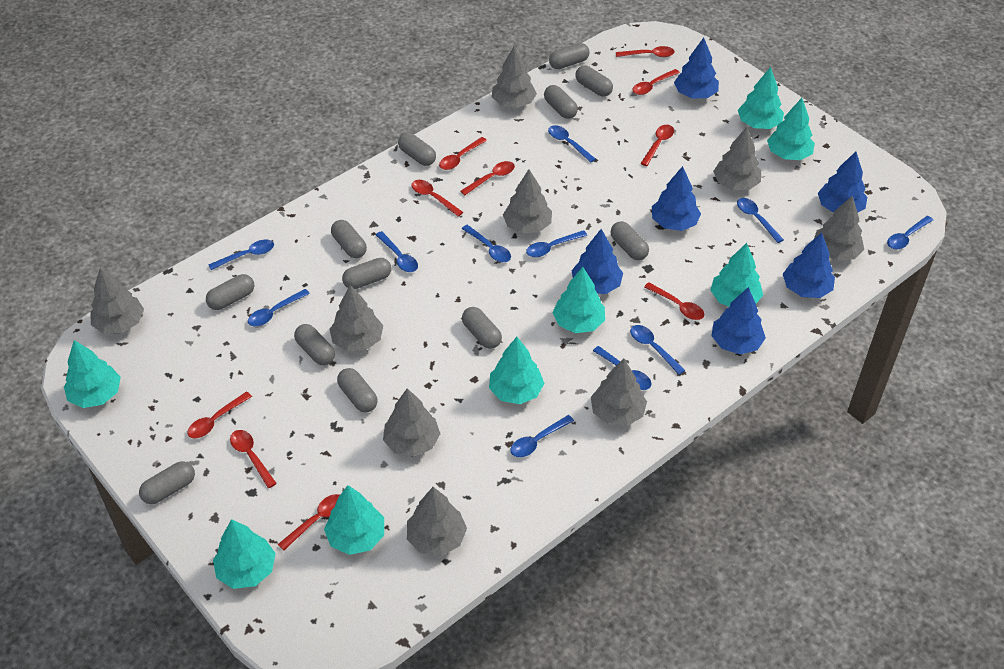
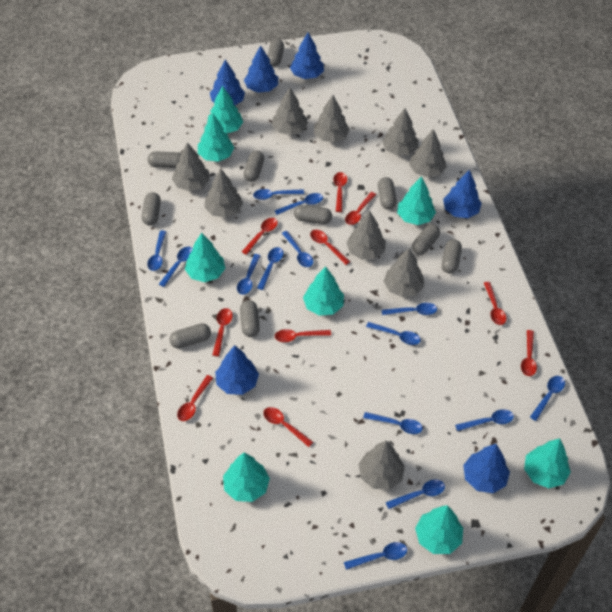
blue spoon: 11 -> 14
grey capsule: 12 -> 10

